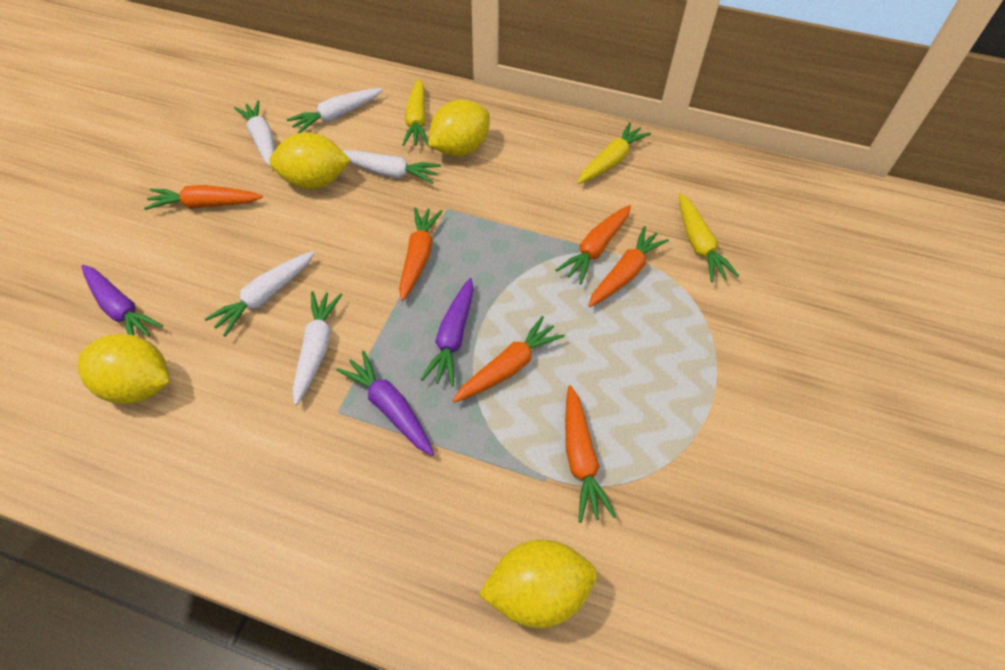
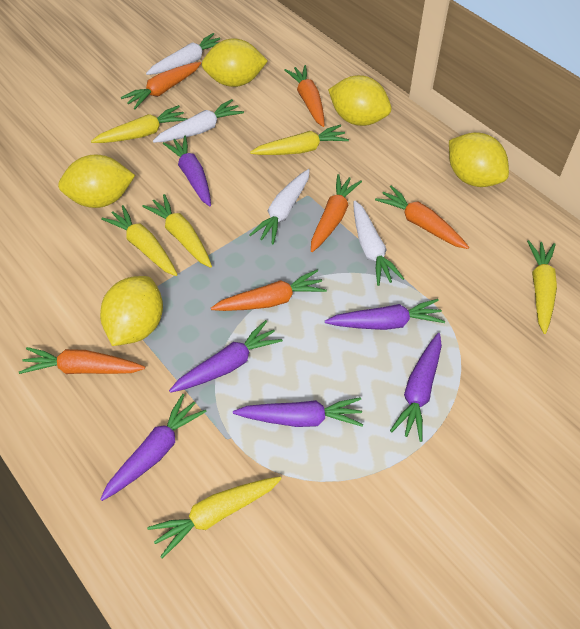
purple carrot: 3 -> 6
white carrot: 5 -> 4
yellow carrot: 3 -> 6
yellow lemon: 4 -> 5

